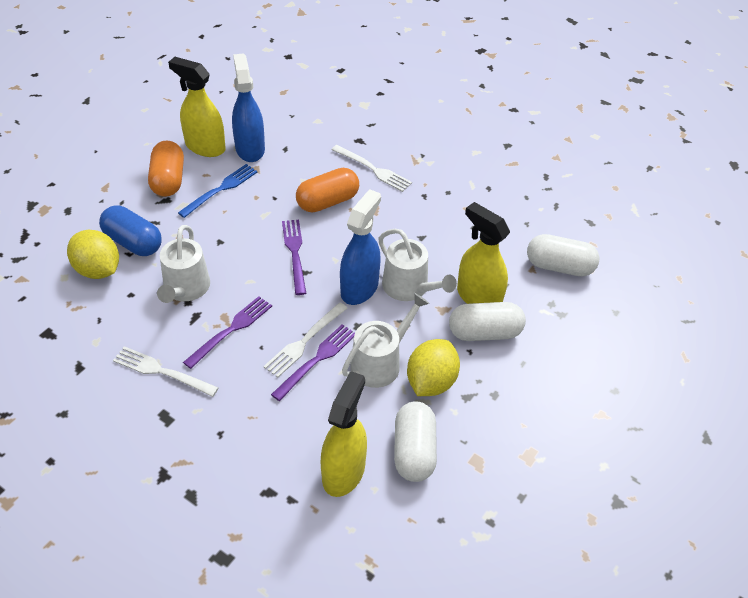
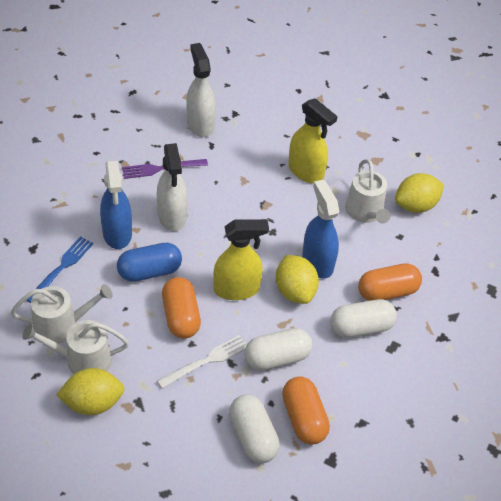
orange capsule: 2 -> 3
purple fork: 3 -> 1
white fork: 3 -> 1
white spray bottle: 0 -> 2
yellow lemon: 2 -> 3
yellow spray bottle: 3 -> 2

